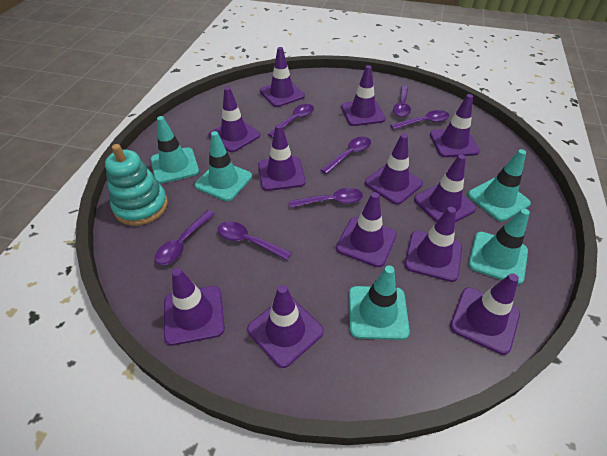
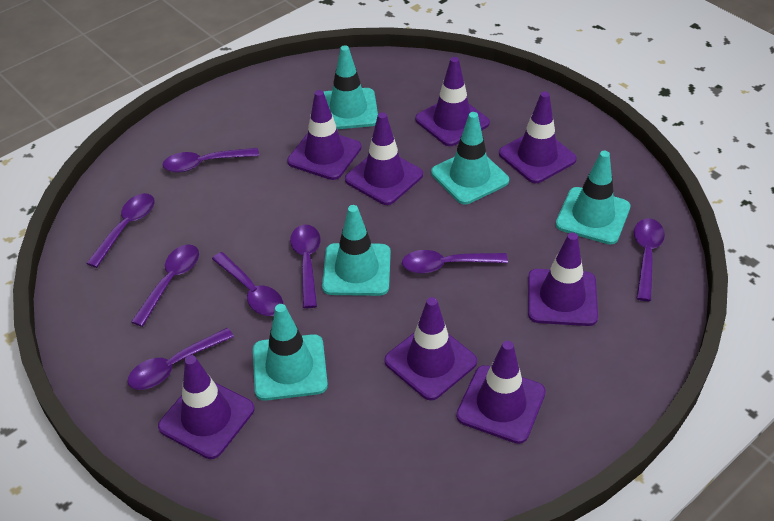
purple spoon: 7 -> 8
purple traffic cone: 12 -> 8
turquoise stacking toy: 1 -> 0

